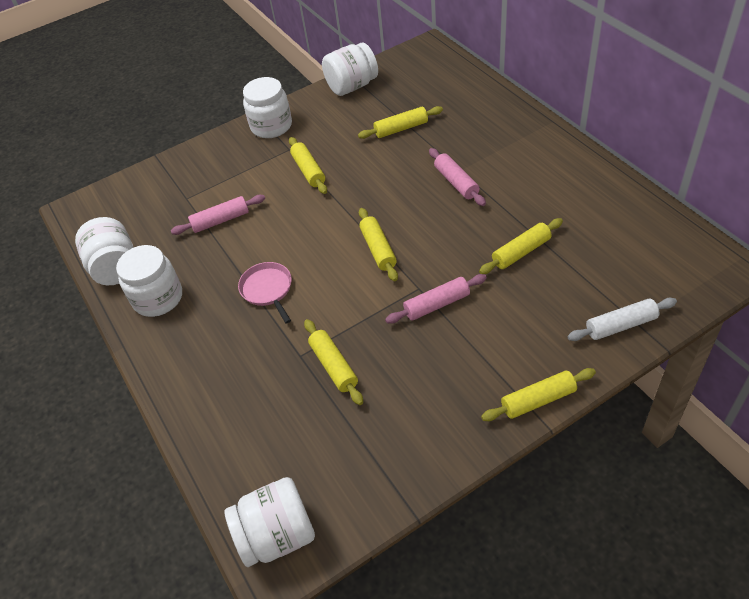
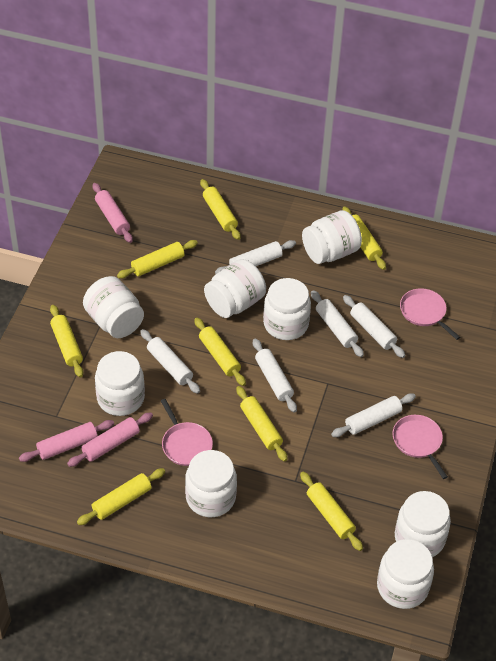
pink pan: 1 -> 3
white jar: 5 -> 8
white rolling pin: 1 -> 6
yellow rolling pin: 6 -> 8

